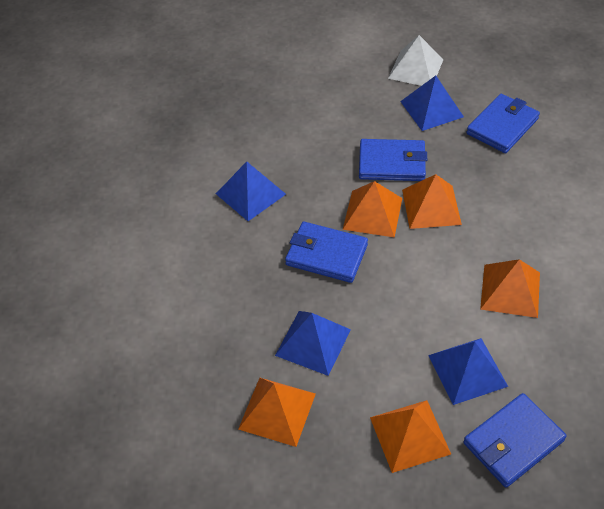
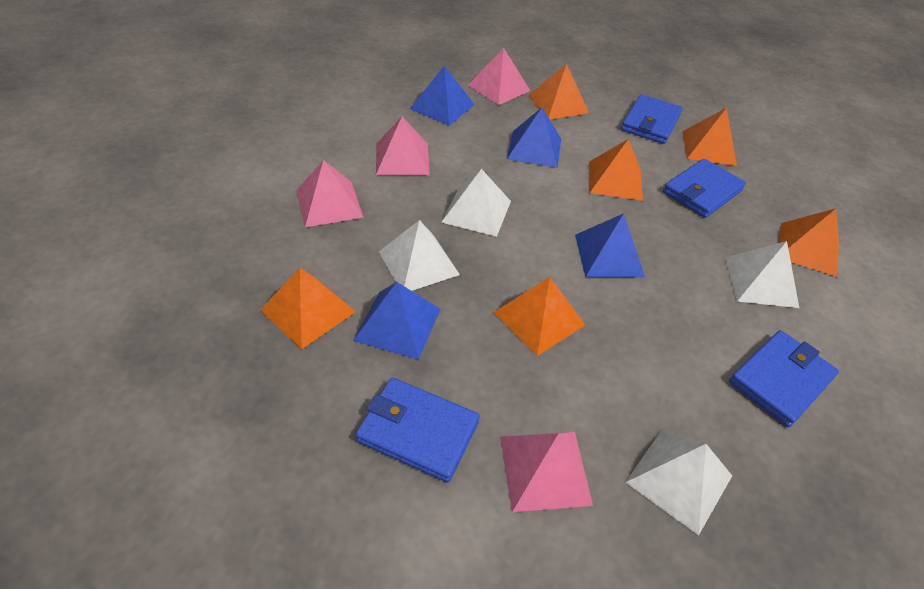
orange pyramid: 5 -> 6
pink pyramid: 0 -> 4
white pyramid: 1 -> 4

